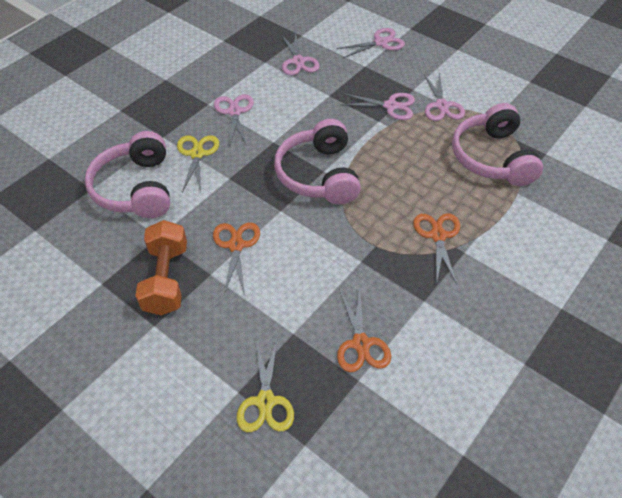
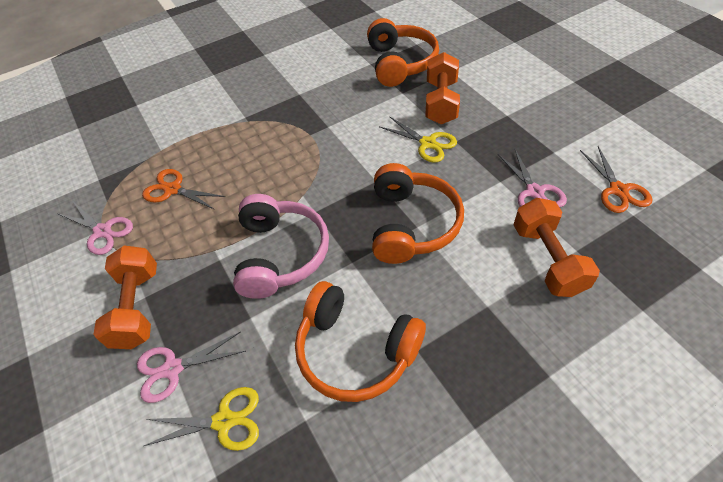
orange dumbbell: 1 -> 3
orange headphones: 0 -> 3
orange scissors: 3 -> 2
pink headphones: 3 -> 1
pink scissors: 5 -> 3

